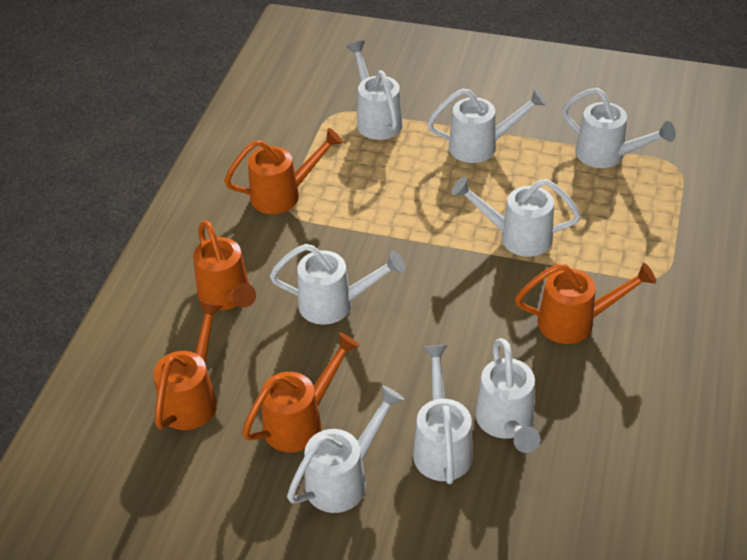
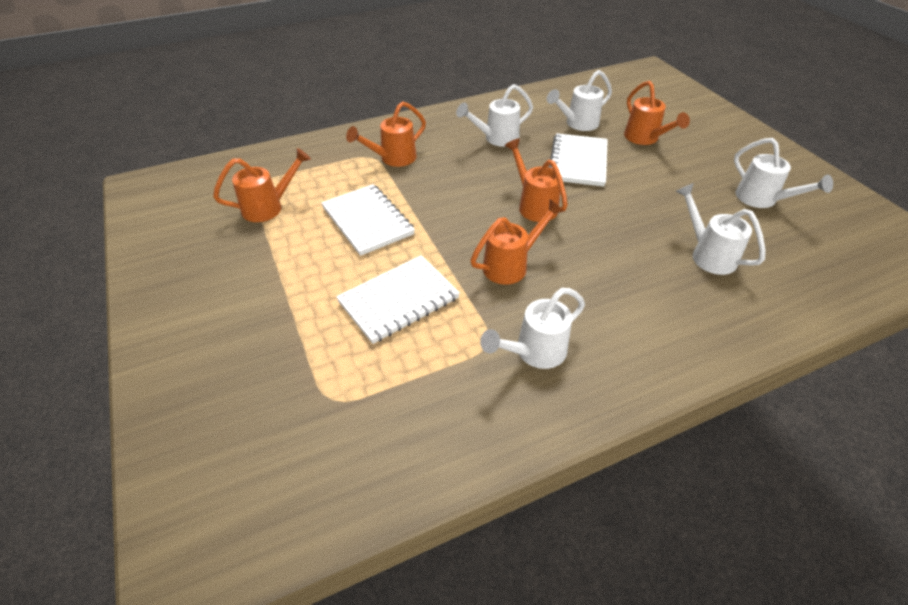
white notebook: 0 -> 3
white watering can: 8 -> 5

